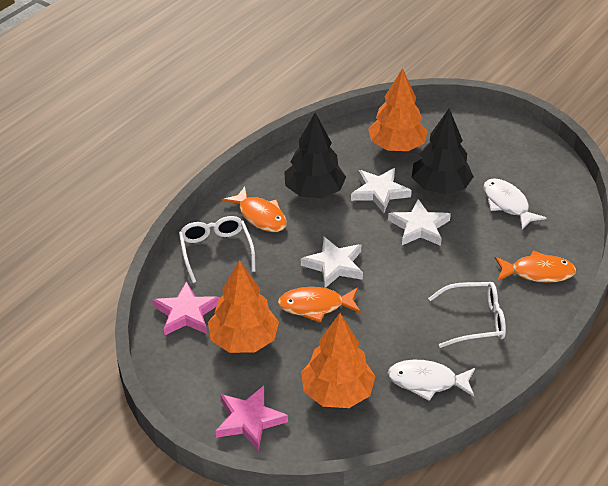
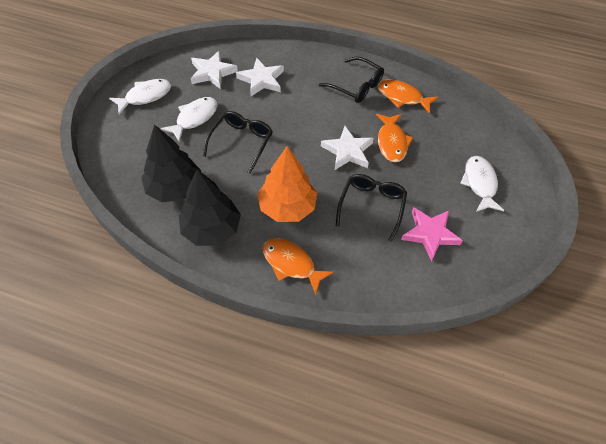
black glasses: 0 -> 3
orange tree: 3 -> 1
pink star: 2 -> 1
white fish: 2 -> 3
white glasses: 2 -> 0

